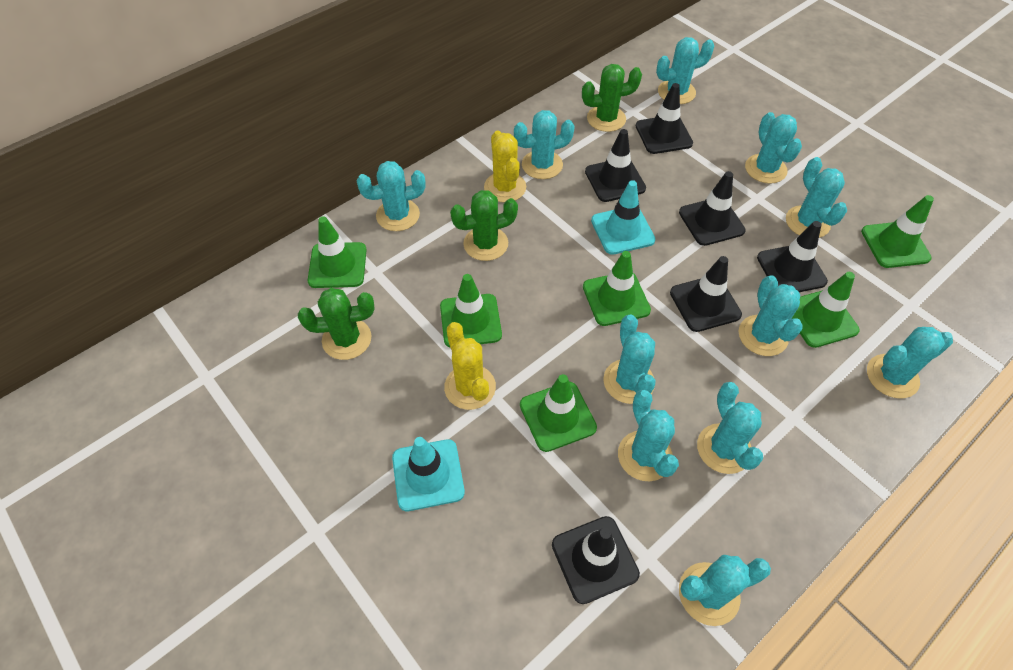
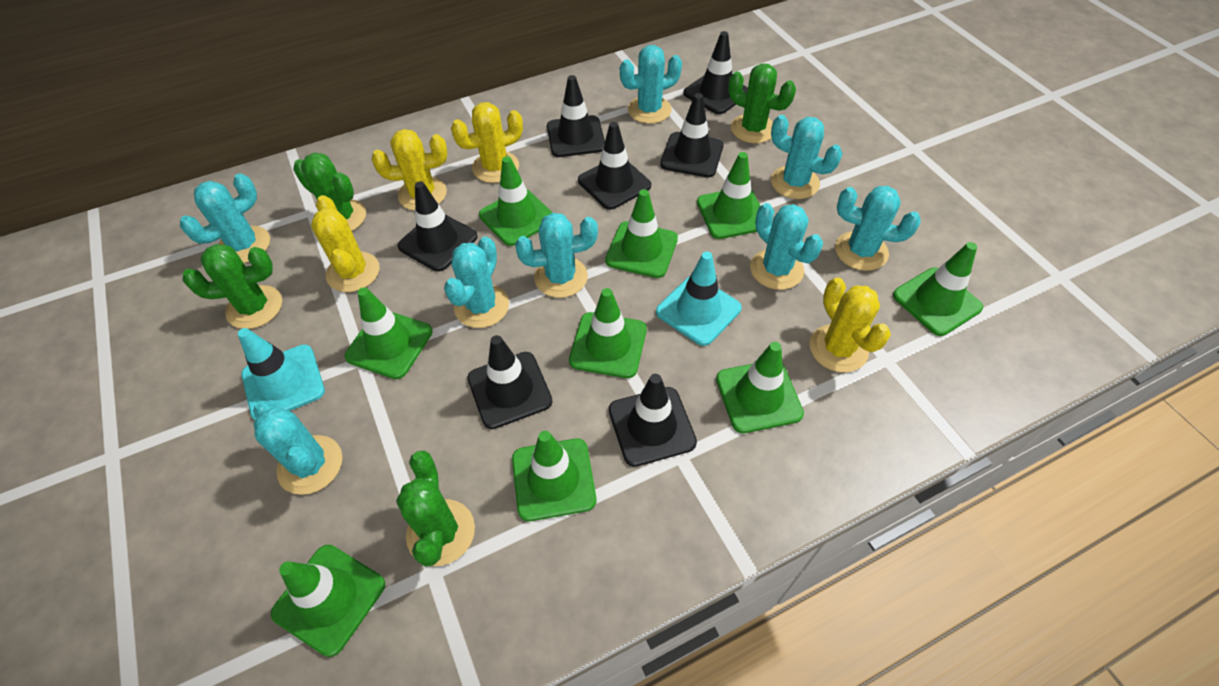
black traffic cone: 6 -> 7
green cactus: 3 -> 4
green traffic cone: 6 -> 9
turquoise cactus: 11 -> 8
yellow cactus: 2 -> 4

